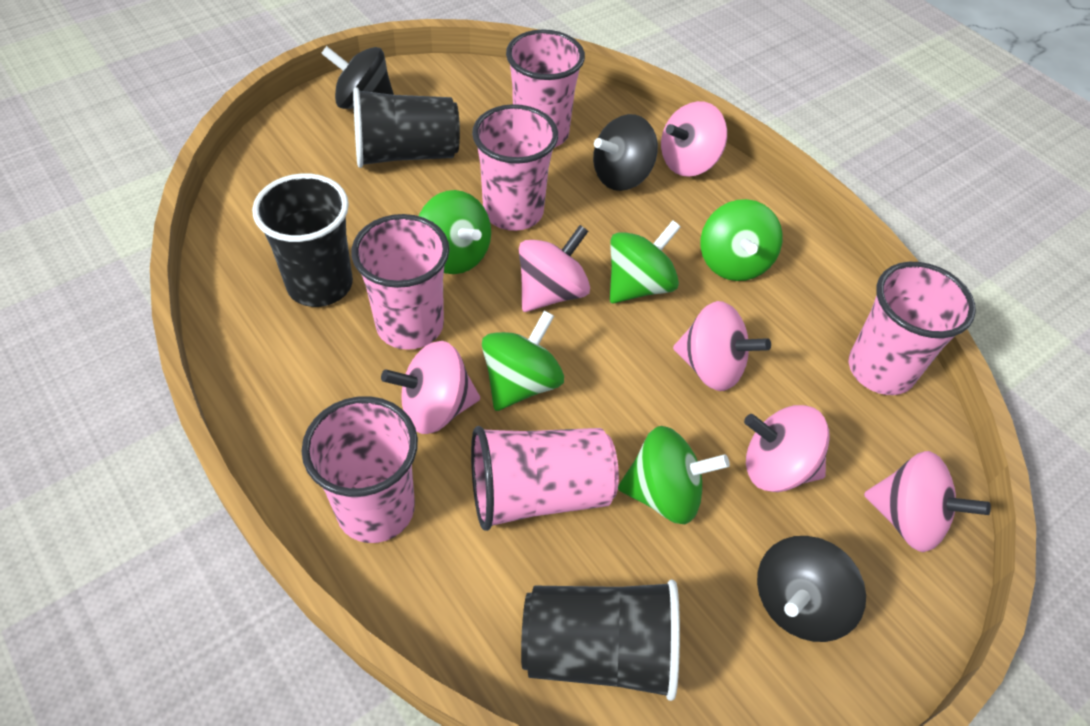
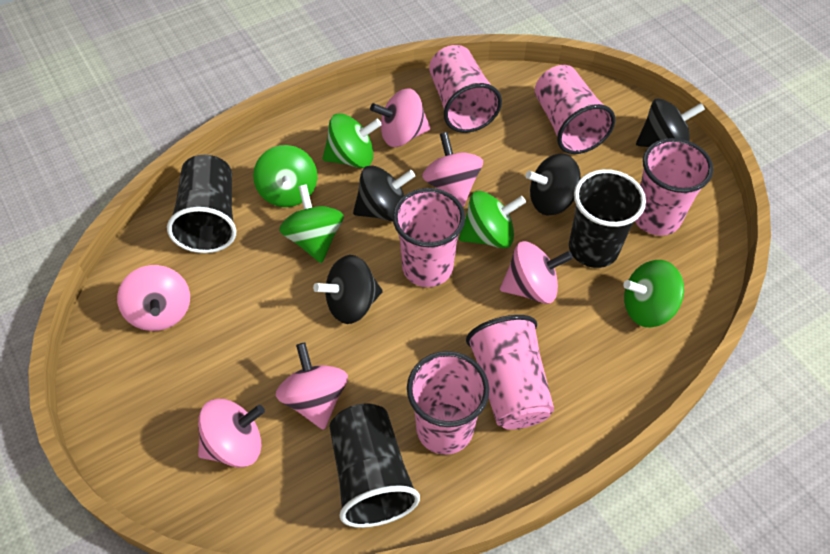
black spinning top: 3 -> 4

